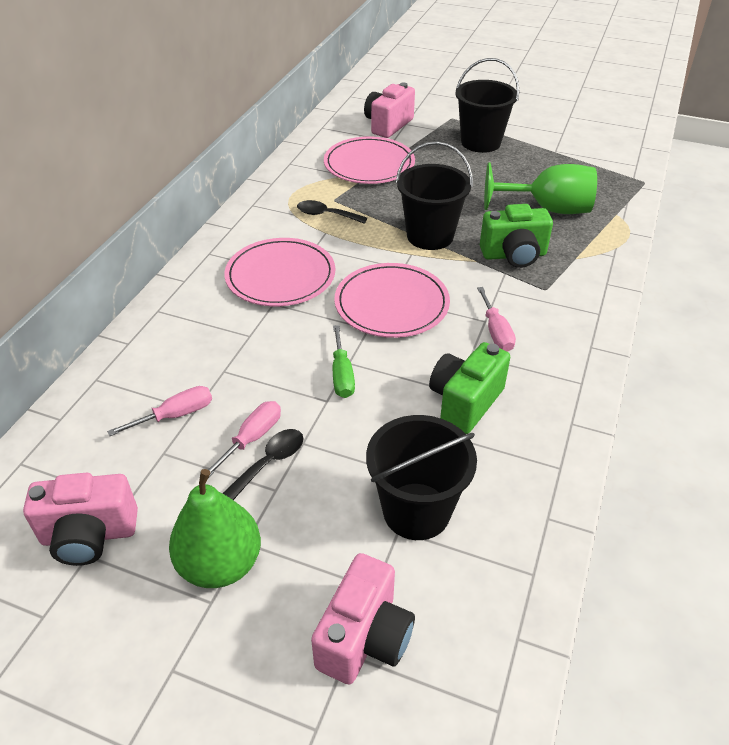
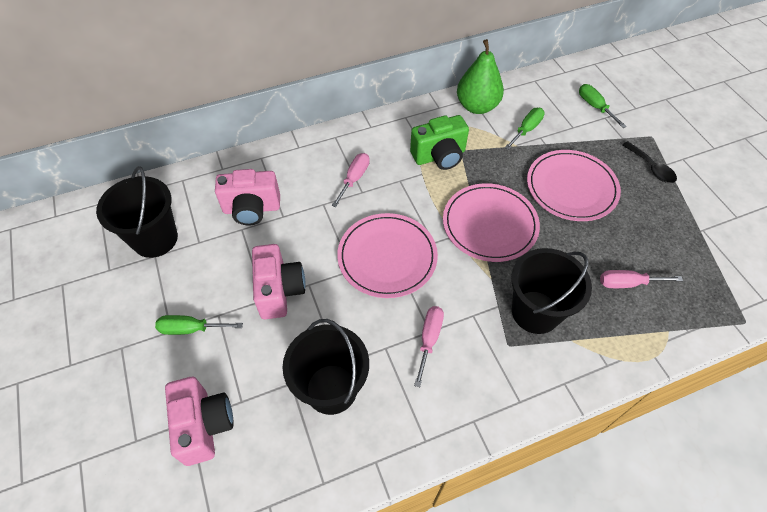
black spoon: 2 -> 1
green camera: 2 -> 1
green goblet: 1 -> 0
green screwdriver: 1 -> 3

